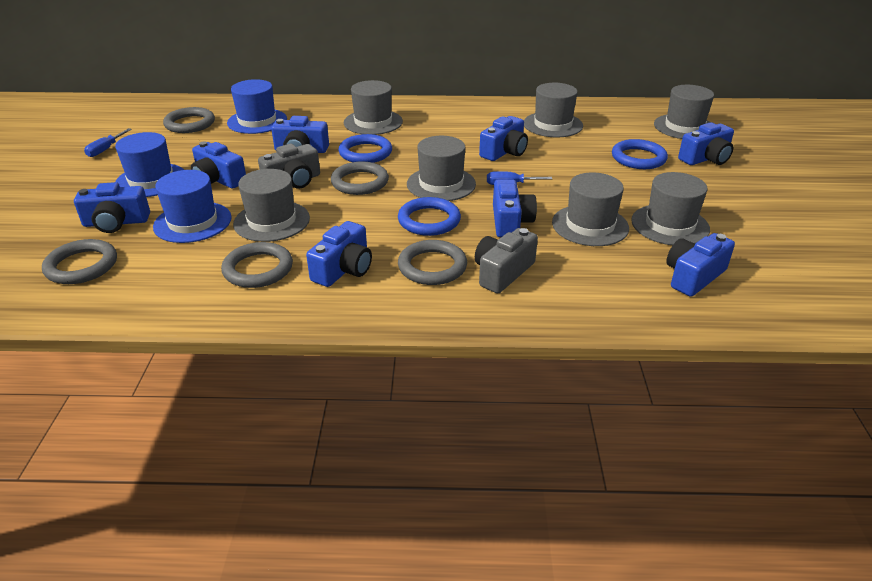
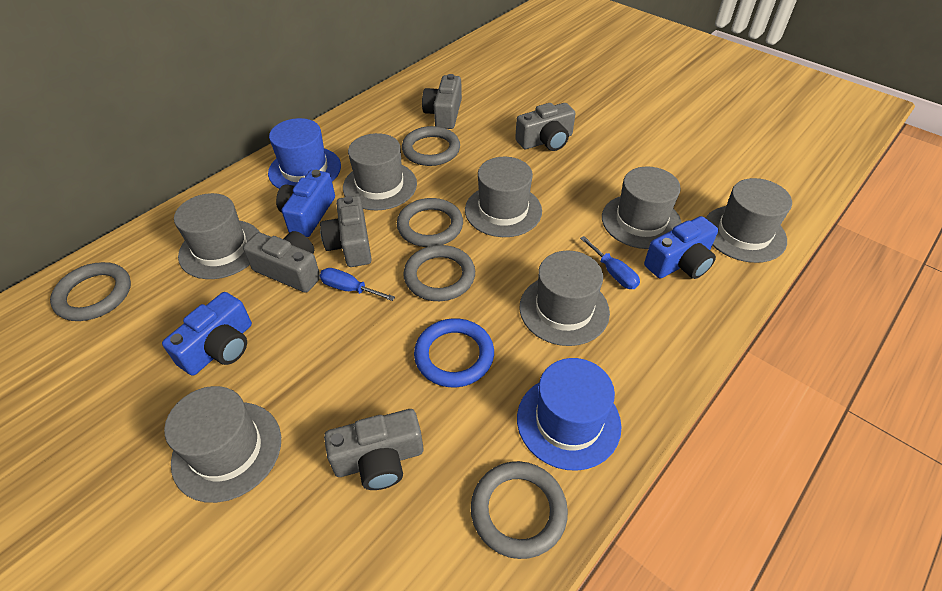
blue camera: 8 -> 3
blue hat: 3 -> 2
blue ring: 3 -> 1
grey camera: 2 -> 5

